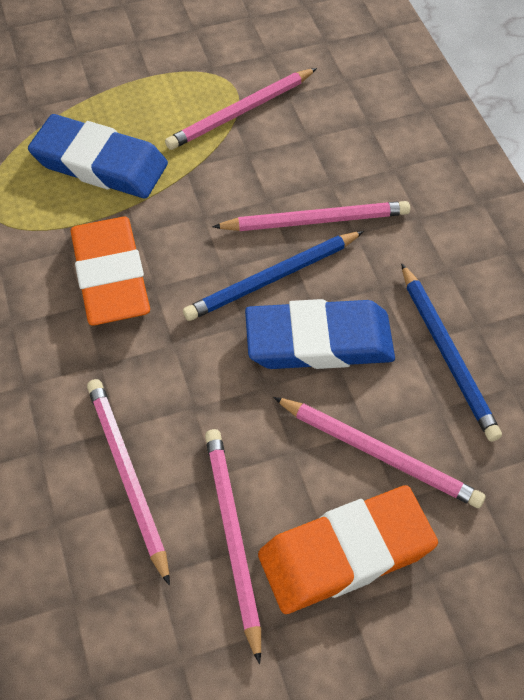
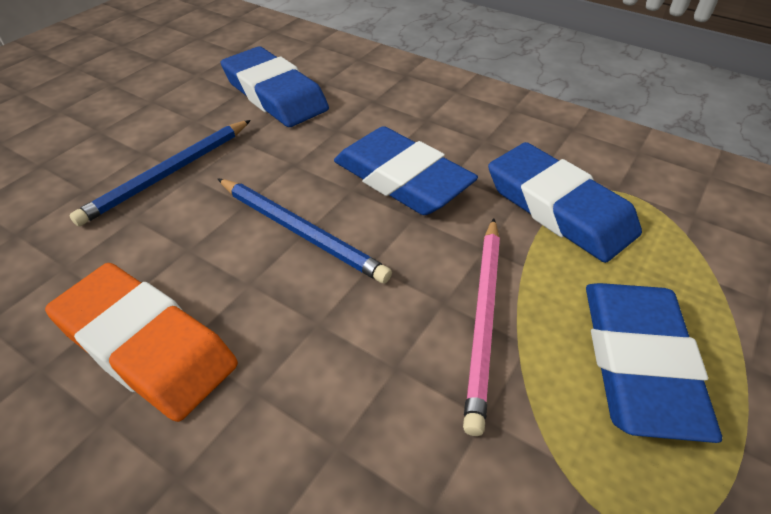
blue eraser: 2 -> 4
orange eraser: 2 -> 1
pink pencil: 5 -> 1

